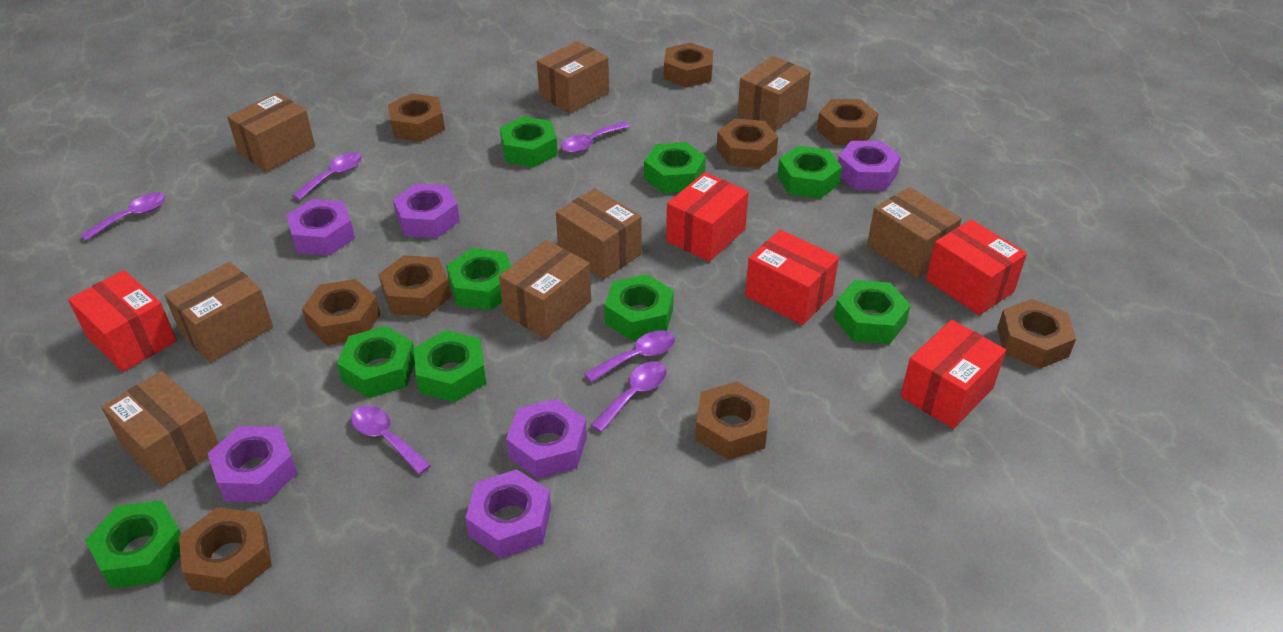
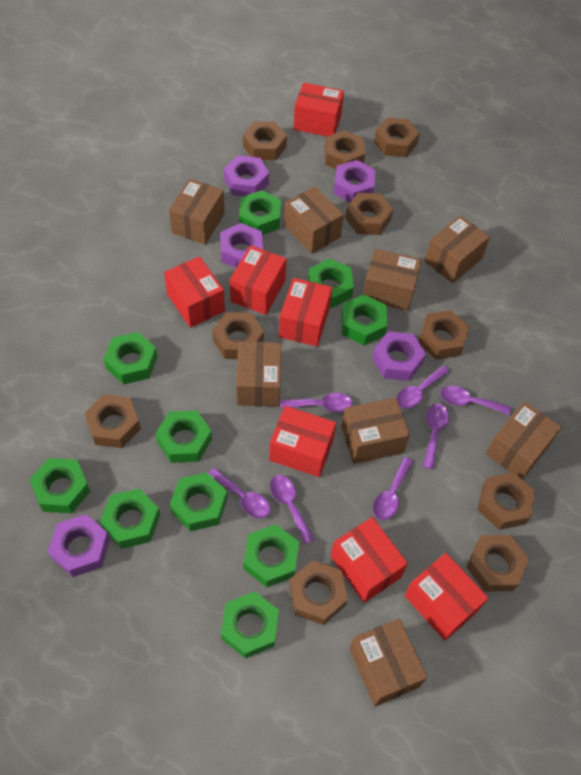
brown nut: 9 -> 10
green nut: 9 -> 10
purple nut: 6 -> 5
purple spoon: 6 -> 7
red box: 5 -> 7

